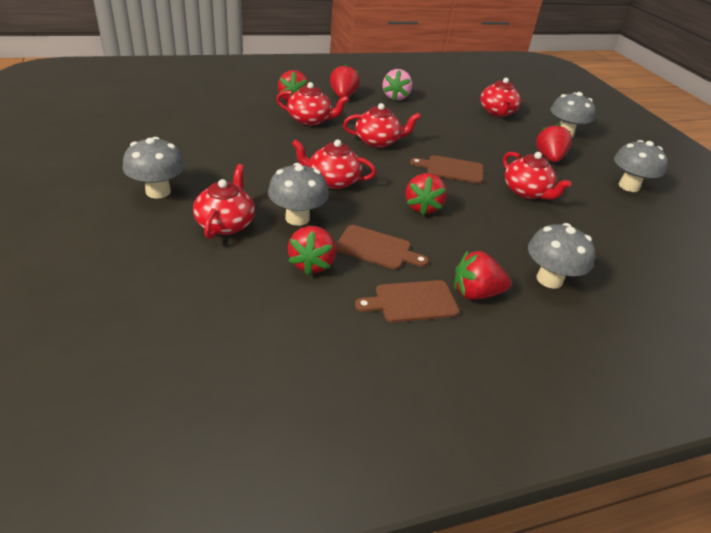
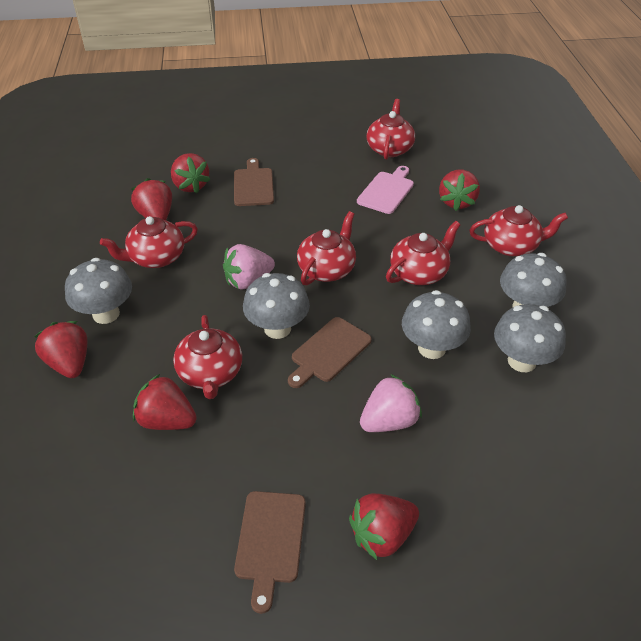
pink cutting board: 0 -> 1
pink strawberry: 1 -> 2

